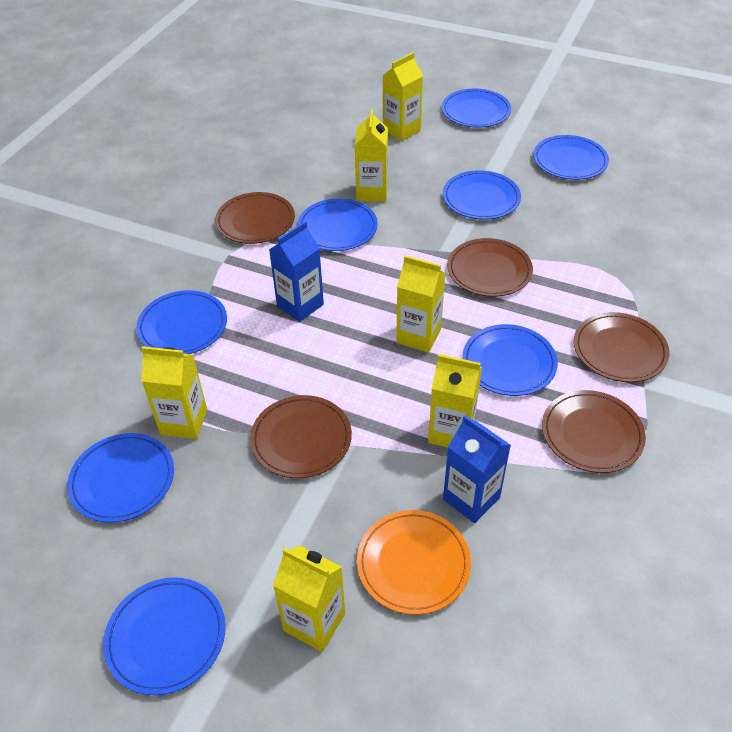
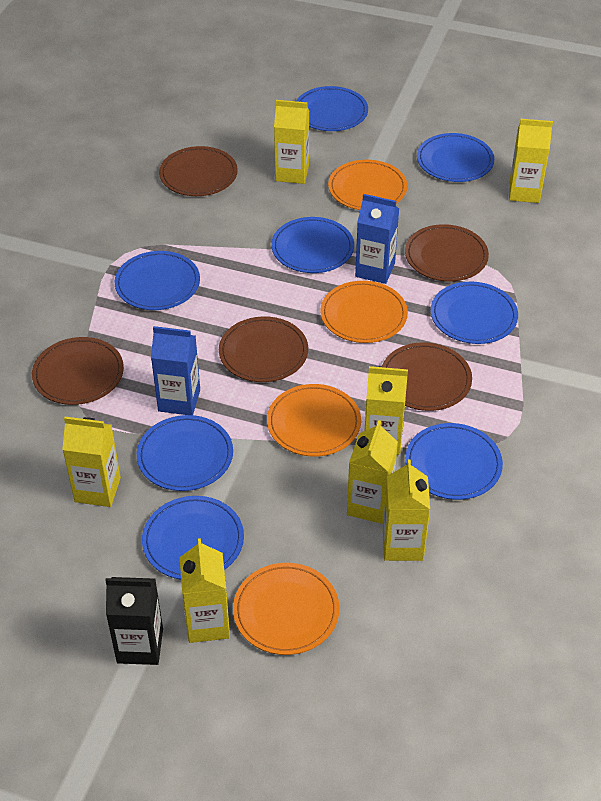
black carton: 0 -> 1
orange plate: 1 -> 4
yellow carton: 6 -> 7

